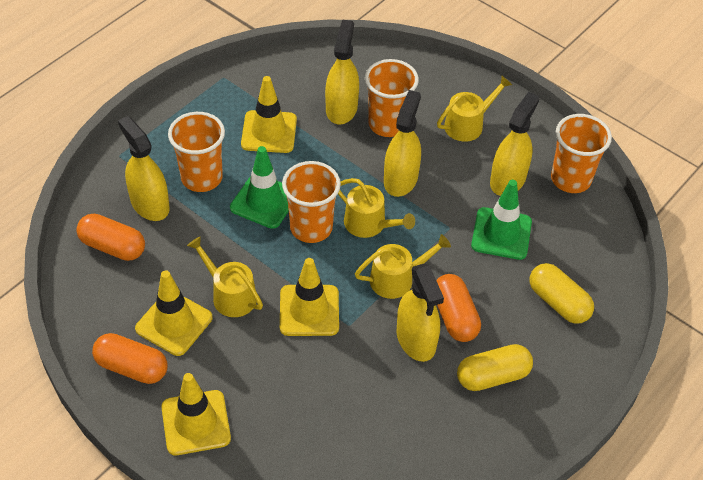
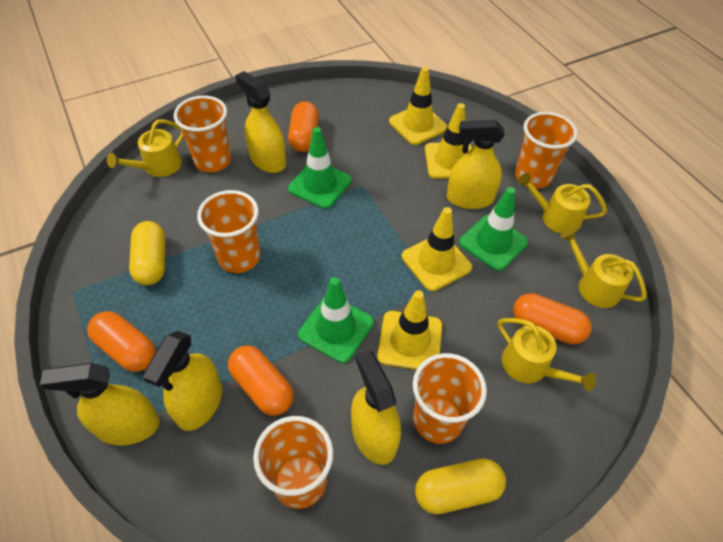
green traffic cone: 2 -> 3
orange capsule: 3 -> 4
orange cup: 4 -> 5

